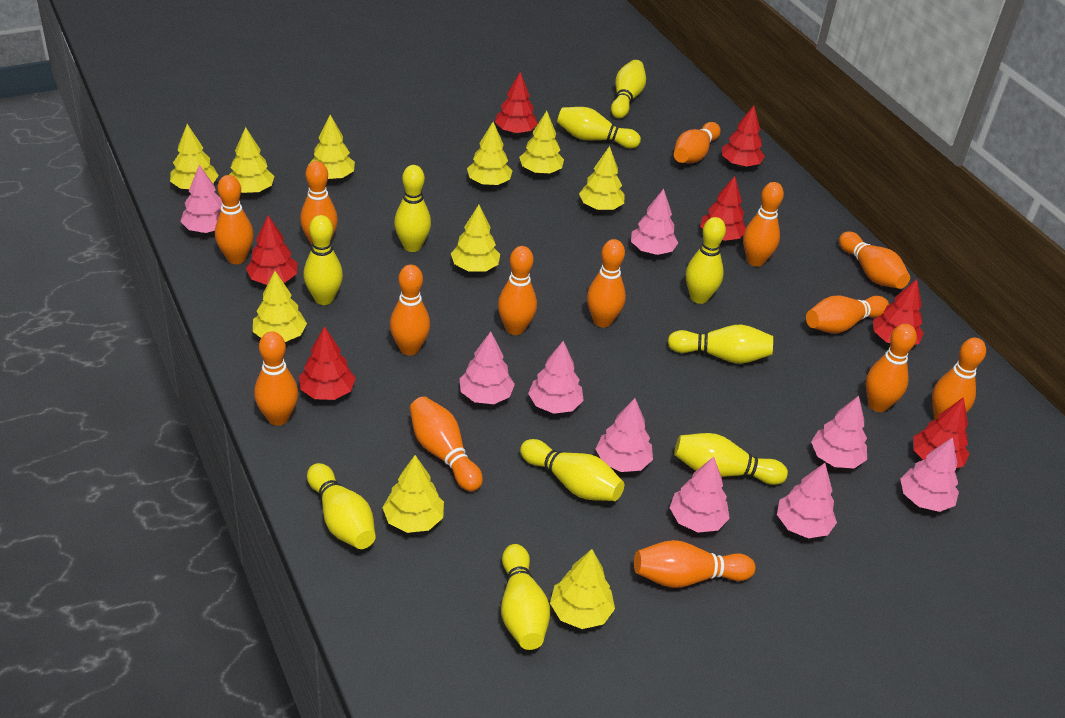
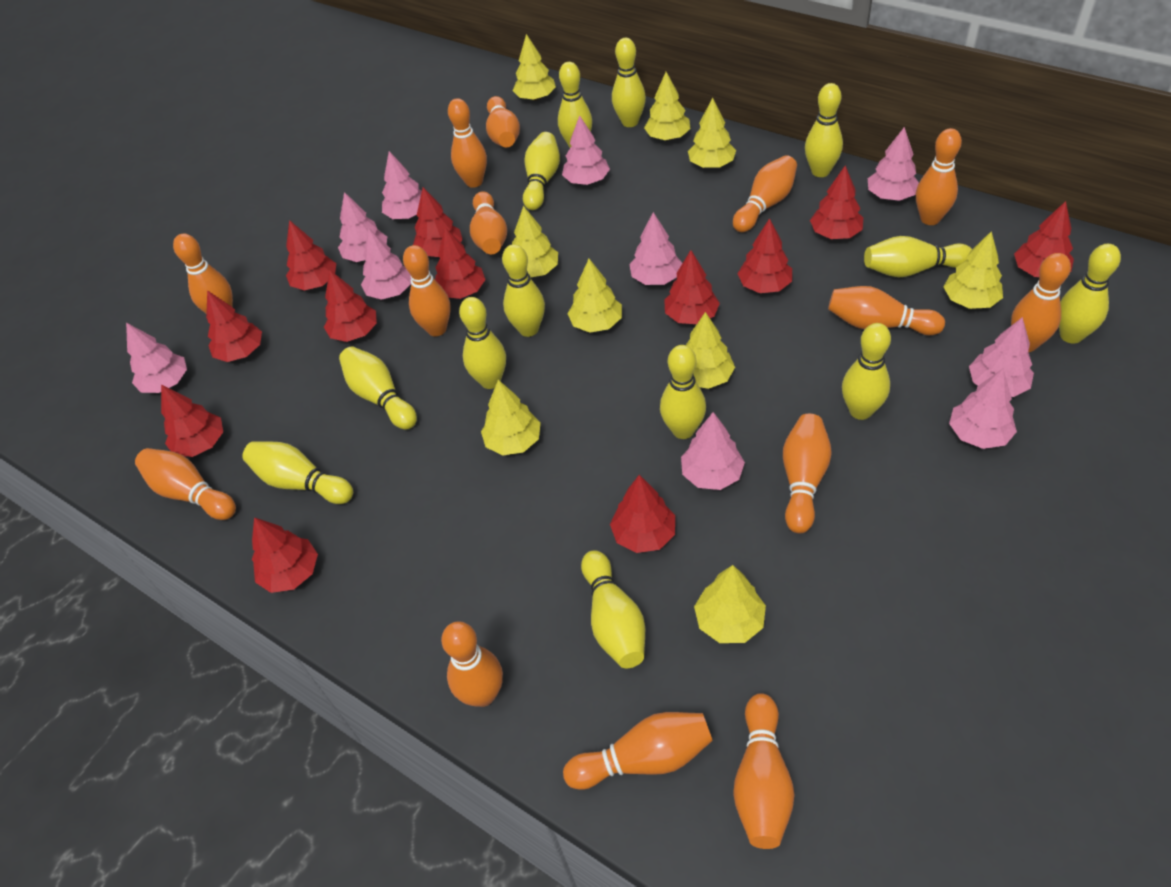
pink tree: 9 -> 10
red tree: 7 -> 12
yellow bowling pin: 10 -> 13
yellow tree: 10 -> 9

